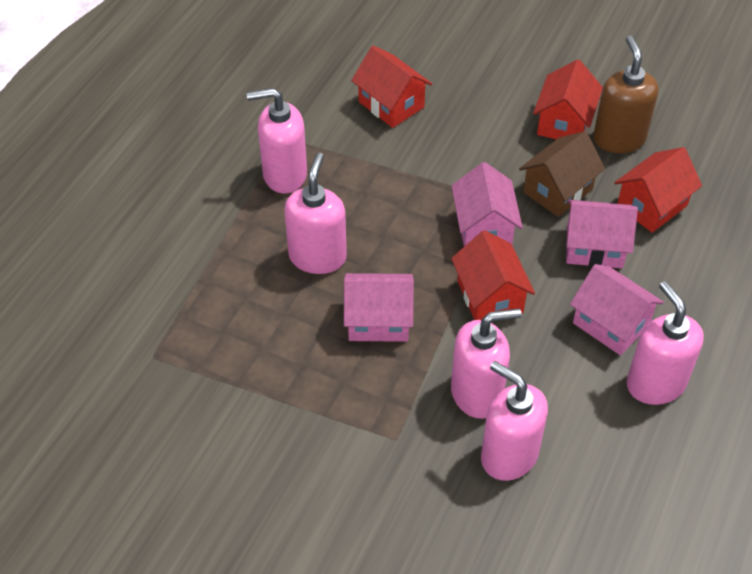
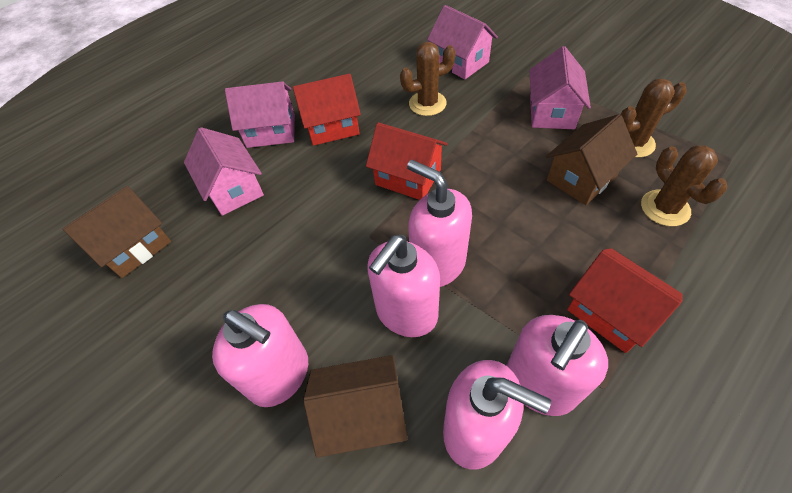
brown cactus: 0 -> 3
brown house: 1 -> 3
brown soap dispenser: 1 -> 0
red house: 4 -> 3

